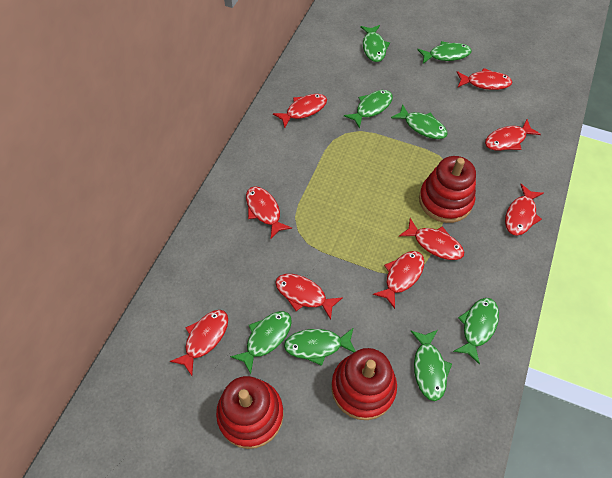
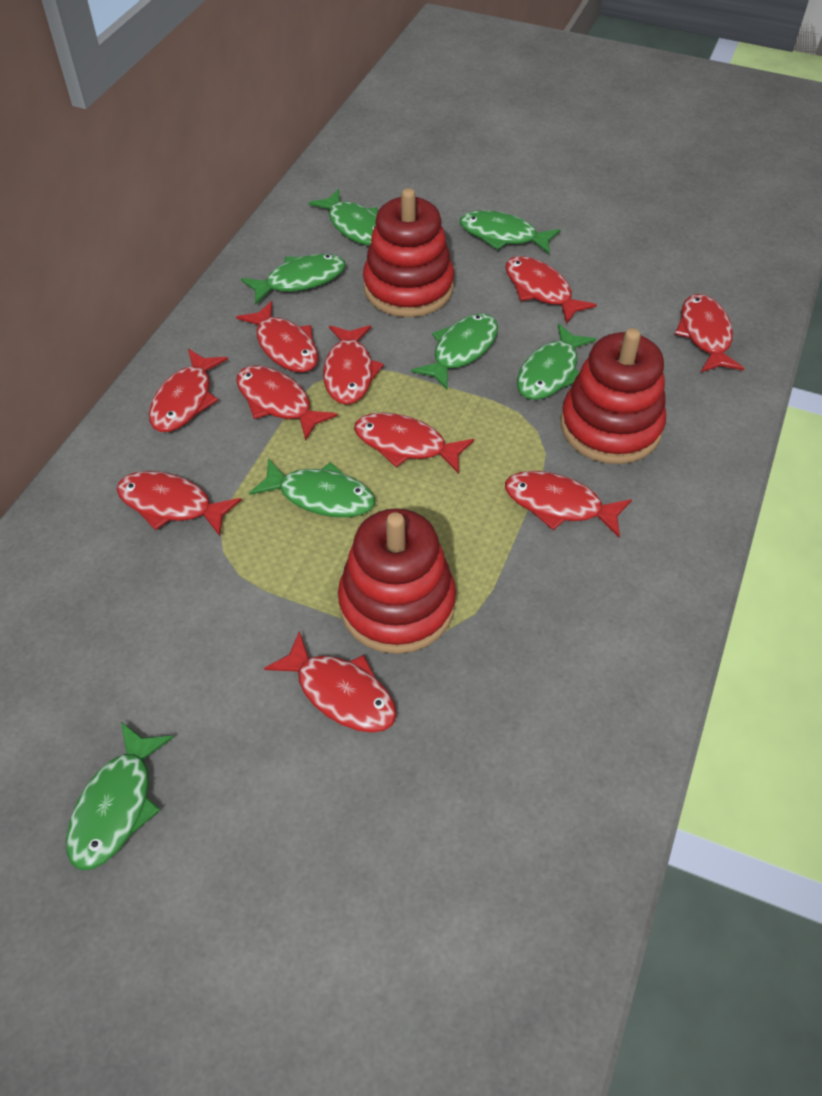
green fish: 8 -> 7
red fish: 9 -> 10

